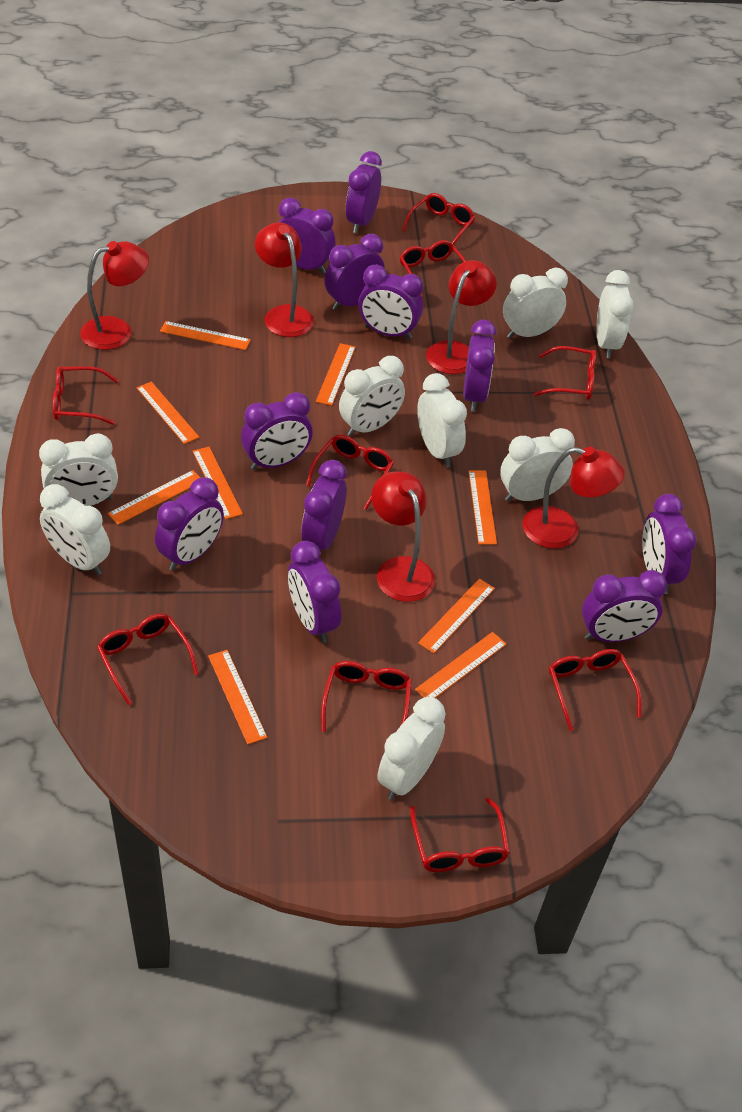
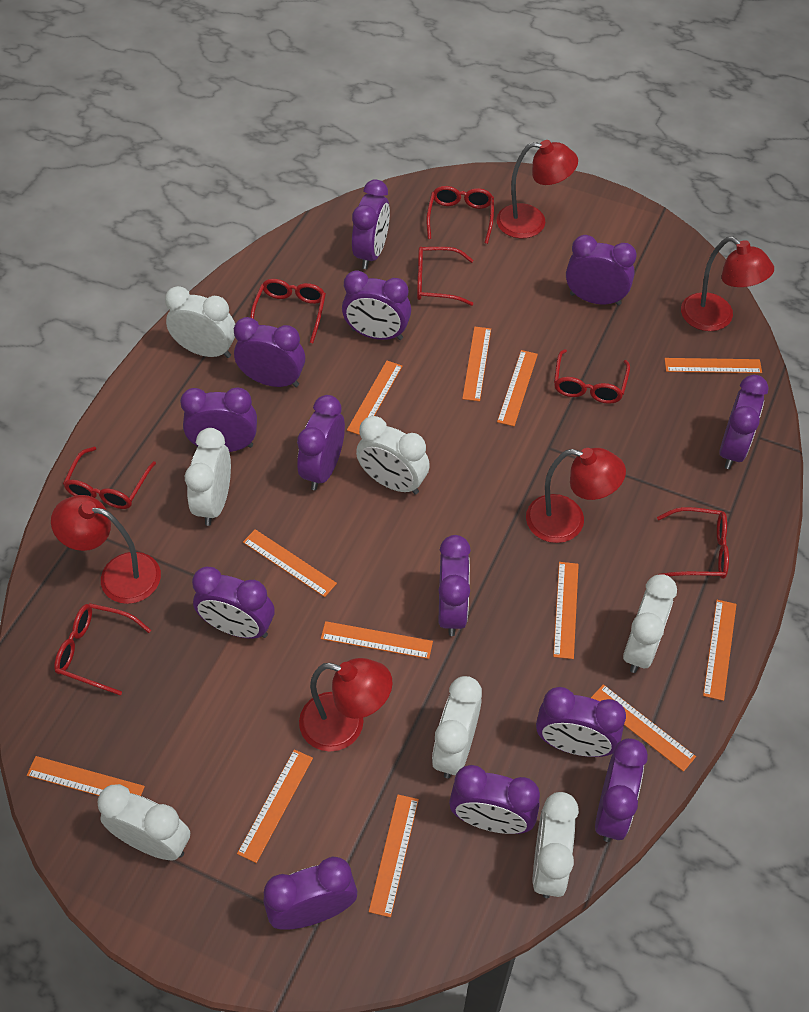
orange ruler: 9 -> 12
purple clock: 11 -> 13
red glasses: 9 -> 7
white clock: 8 -> 7

